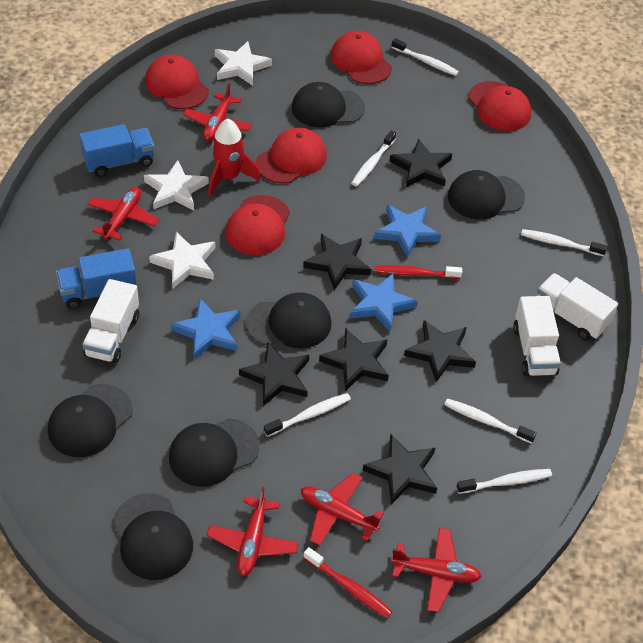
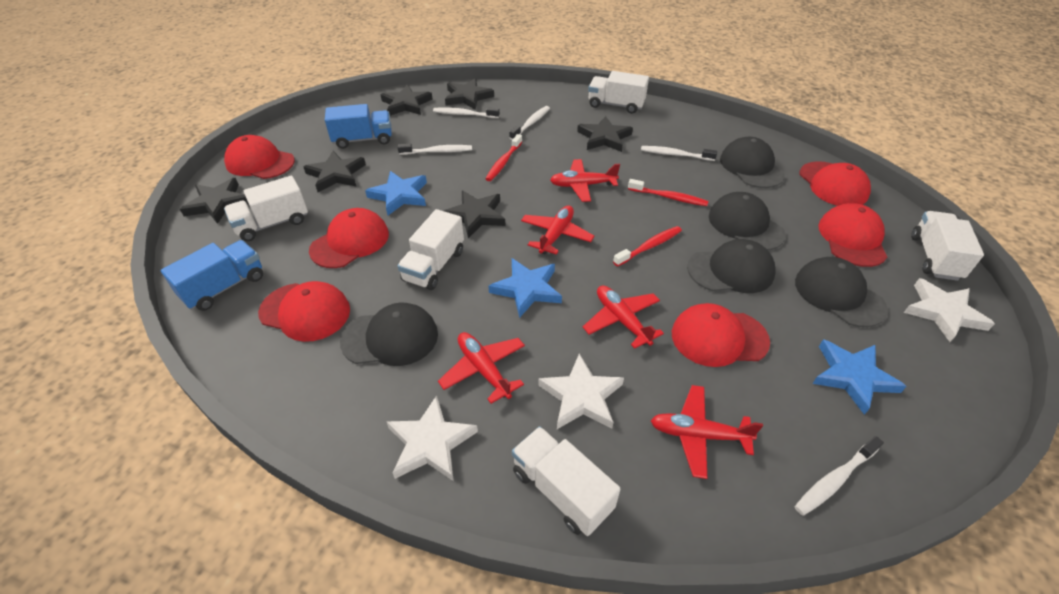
black cap: 6 -> 5
red cap: 5 -> 6
red rocket: 1 -> 0
red toothbrush: 2 -> 3
white toothbrush: 6 -> 5
white truck: 3 -> 5

